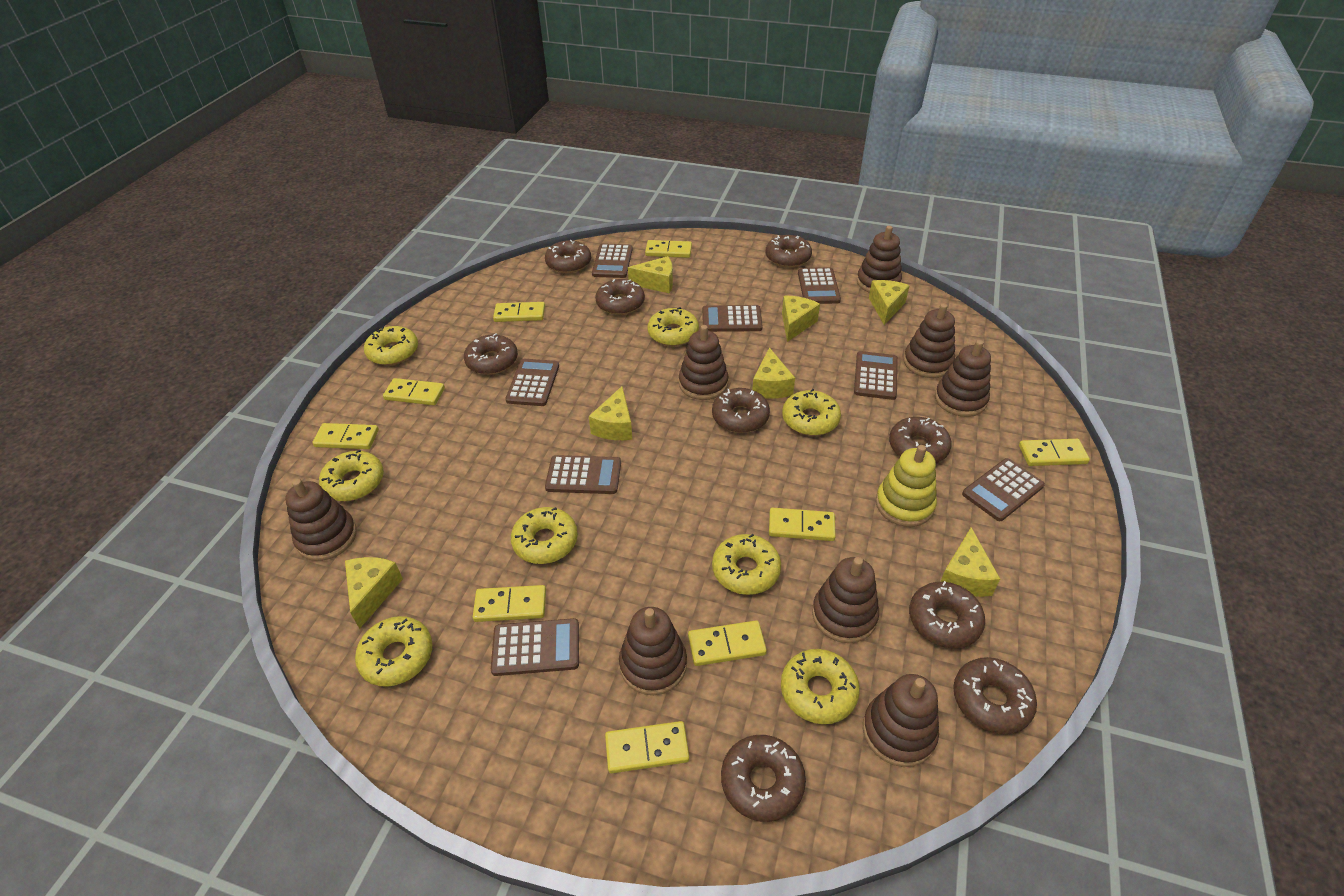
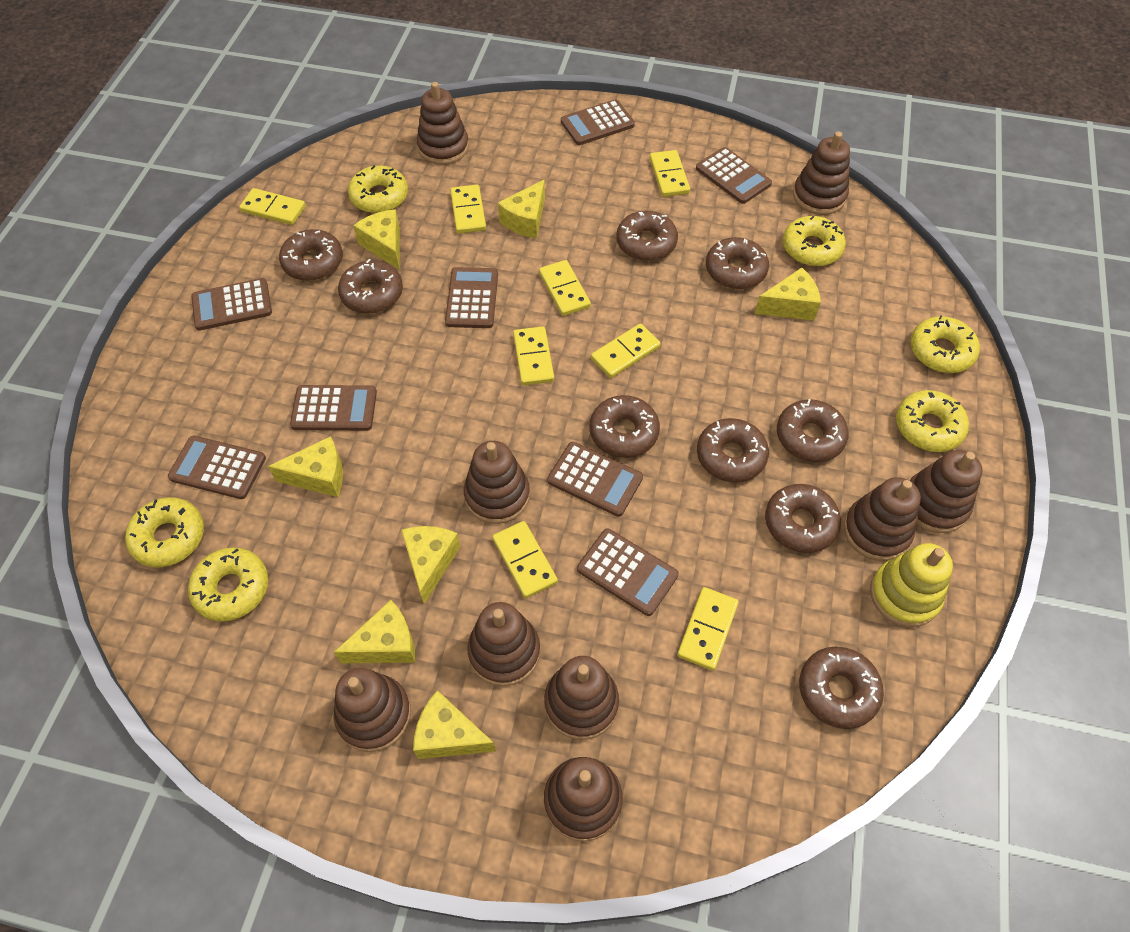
brown stacking toy: 8 -> 9
yellow domino: 9 -> 8
yellow donut: 8 -> 6

